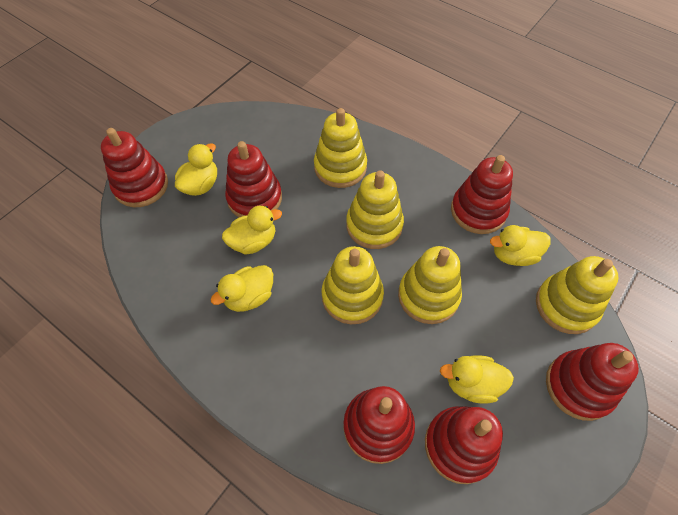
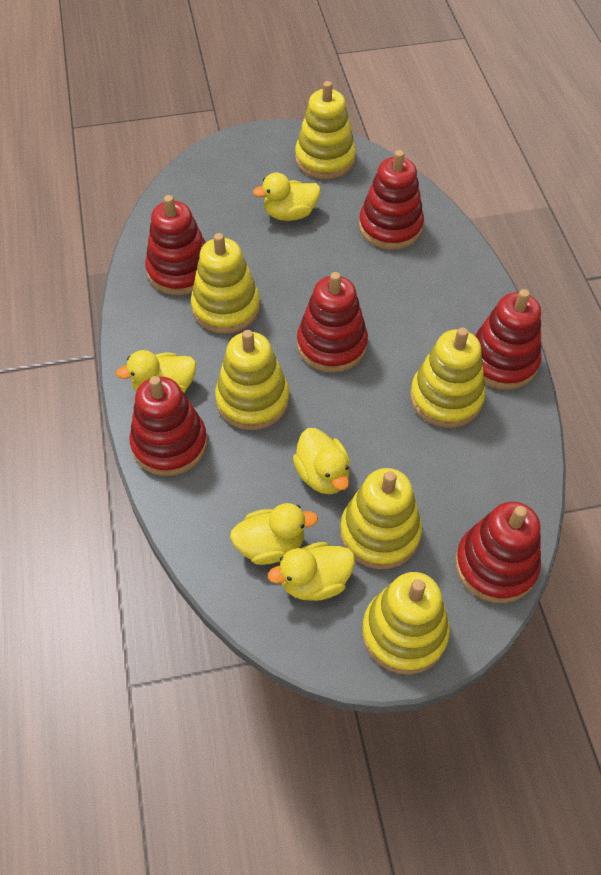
yellow stacking toy: 5 -> 6

